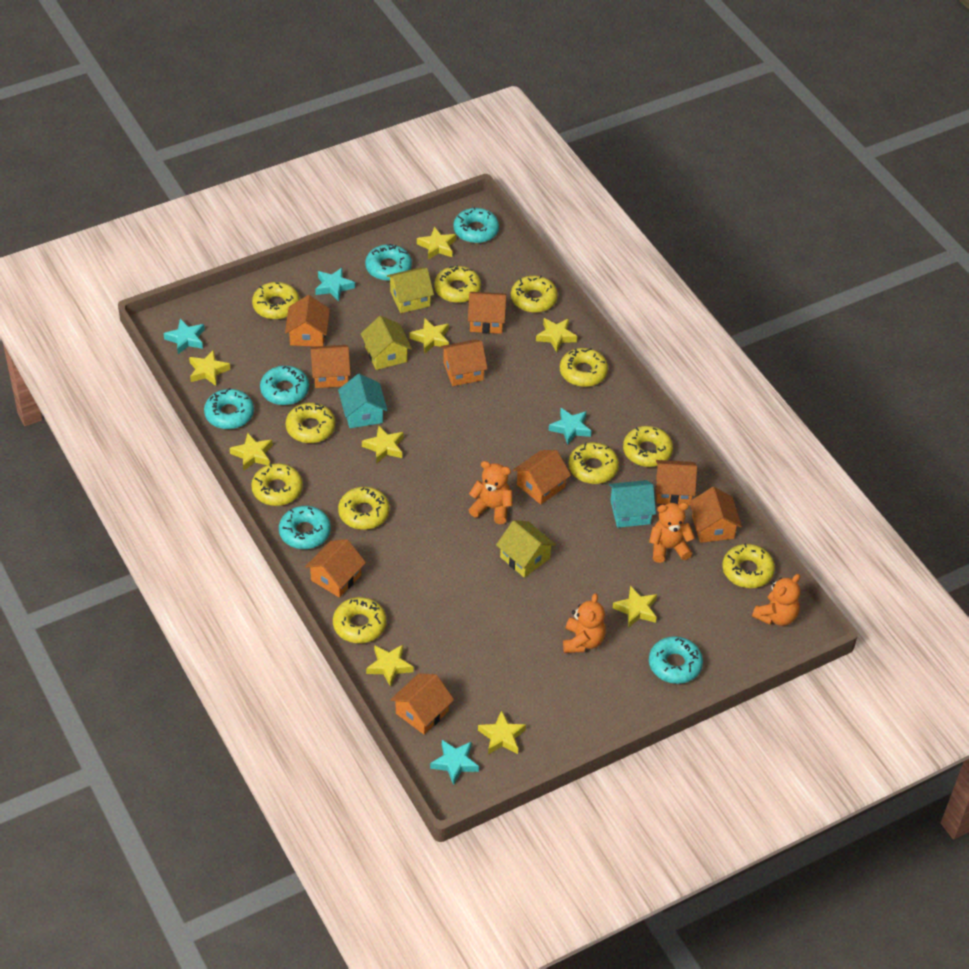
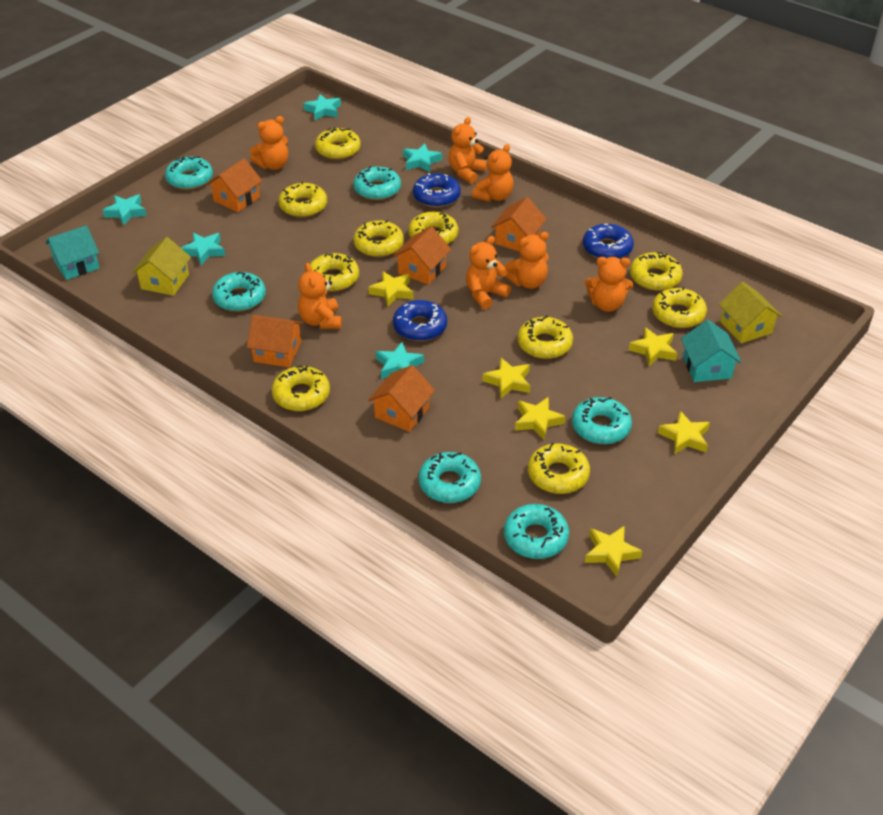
blue donut: 0 -> 3
orange house: 9 -> 5
orange teddy bear: 4 -> 7
turquoise star: 4 -> 5
yellow donut: 11 -> 10
yellow house: 3 -> 2
yellow star: 9 -> 6

